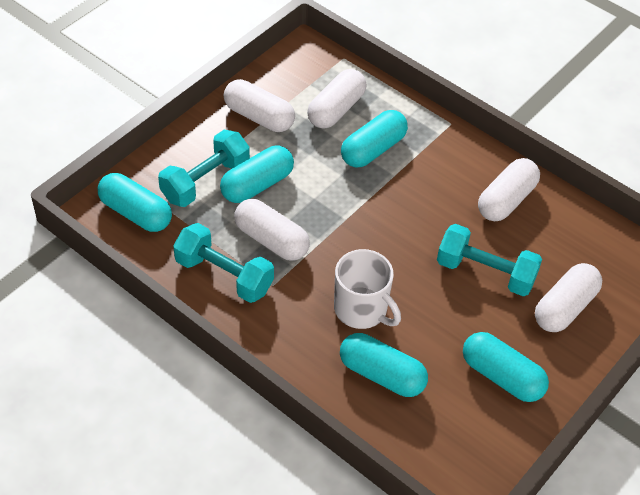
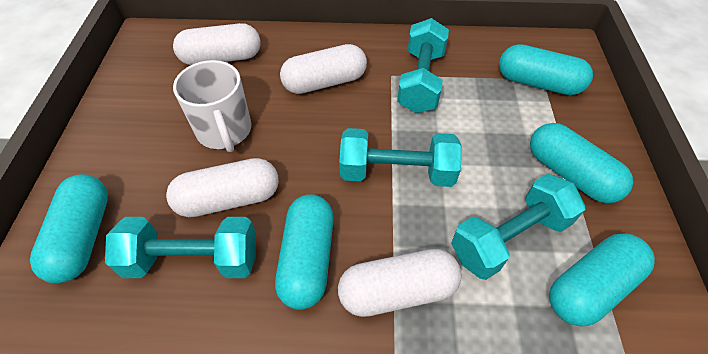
turquoise dumbbell: 3 -> 4
white capsule: 5 -> 4

